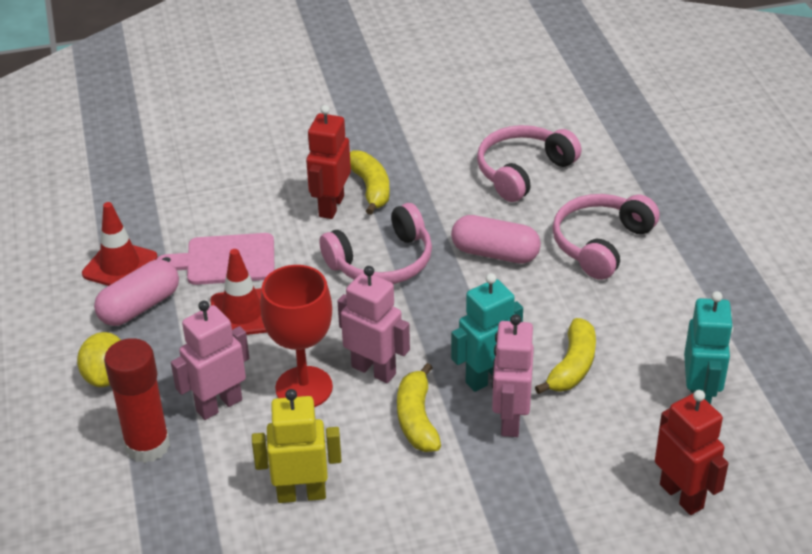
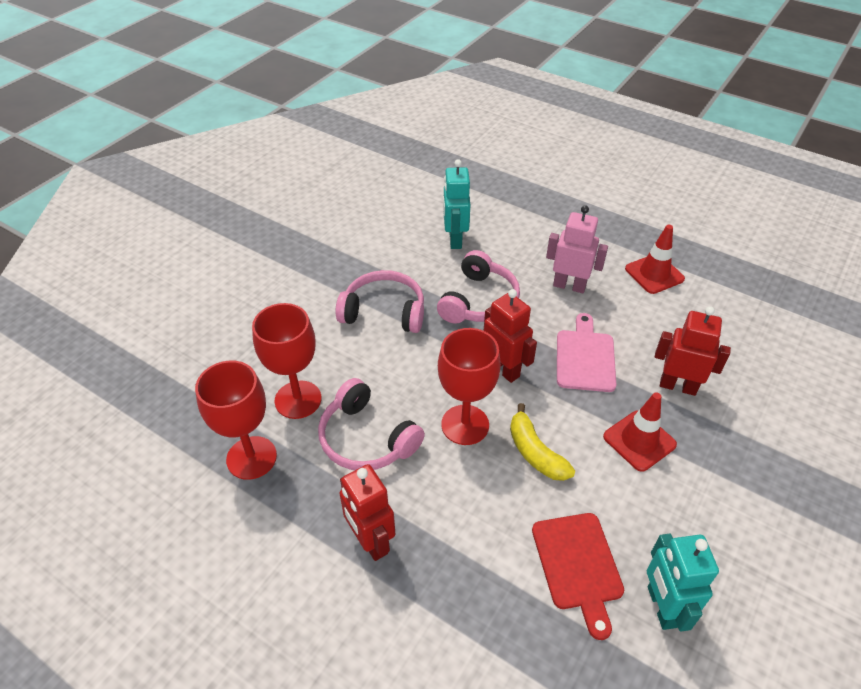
pink capsule: 2 -> 0
pink robot: 3 -> 1
red cutting board: 0 -> 1
red glue stick: 1 -> 0
red goblet: 1 -> 3
red robot: 2 -> 3
yellow banana: 3 -> 1
yellow lemon: 1 -> 0
yellow robot: 1 -> 0

